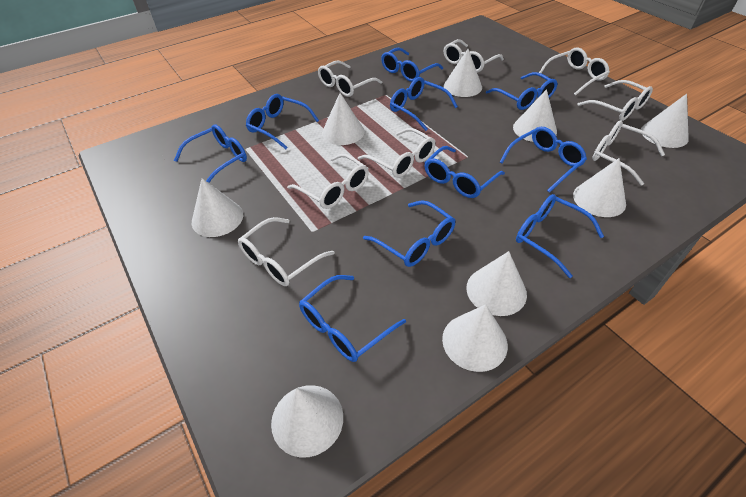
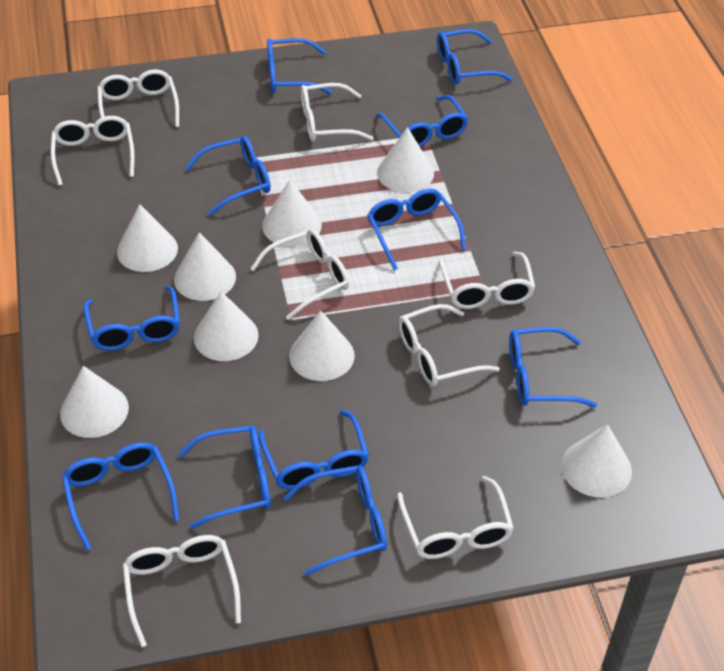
blue glasses: 10 -> 11
white cone: 9 -> 8

